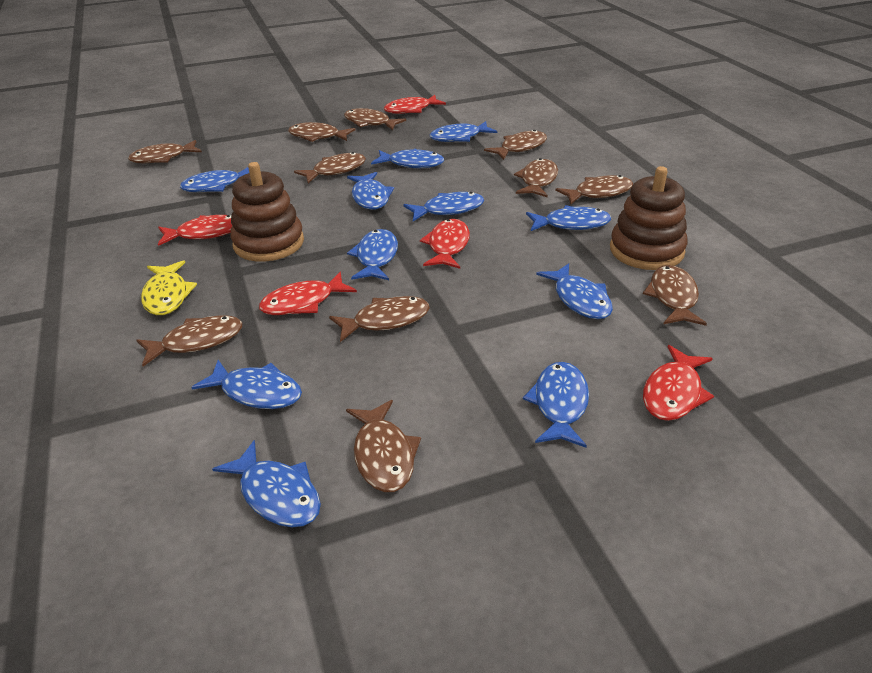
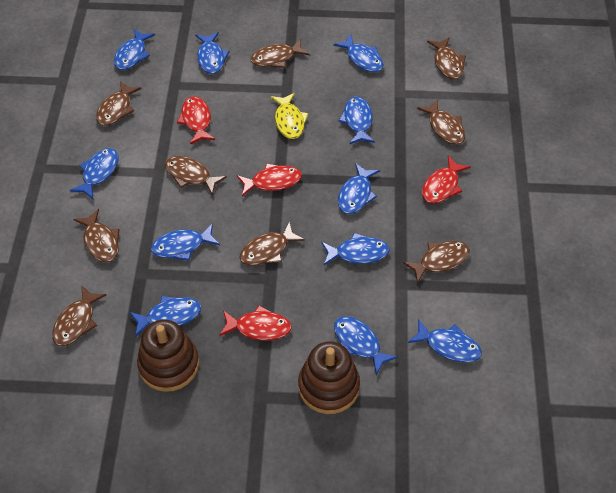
brown fish: 11 -> 9
red fish: 5 -> 4

